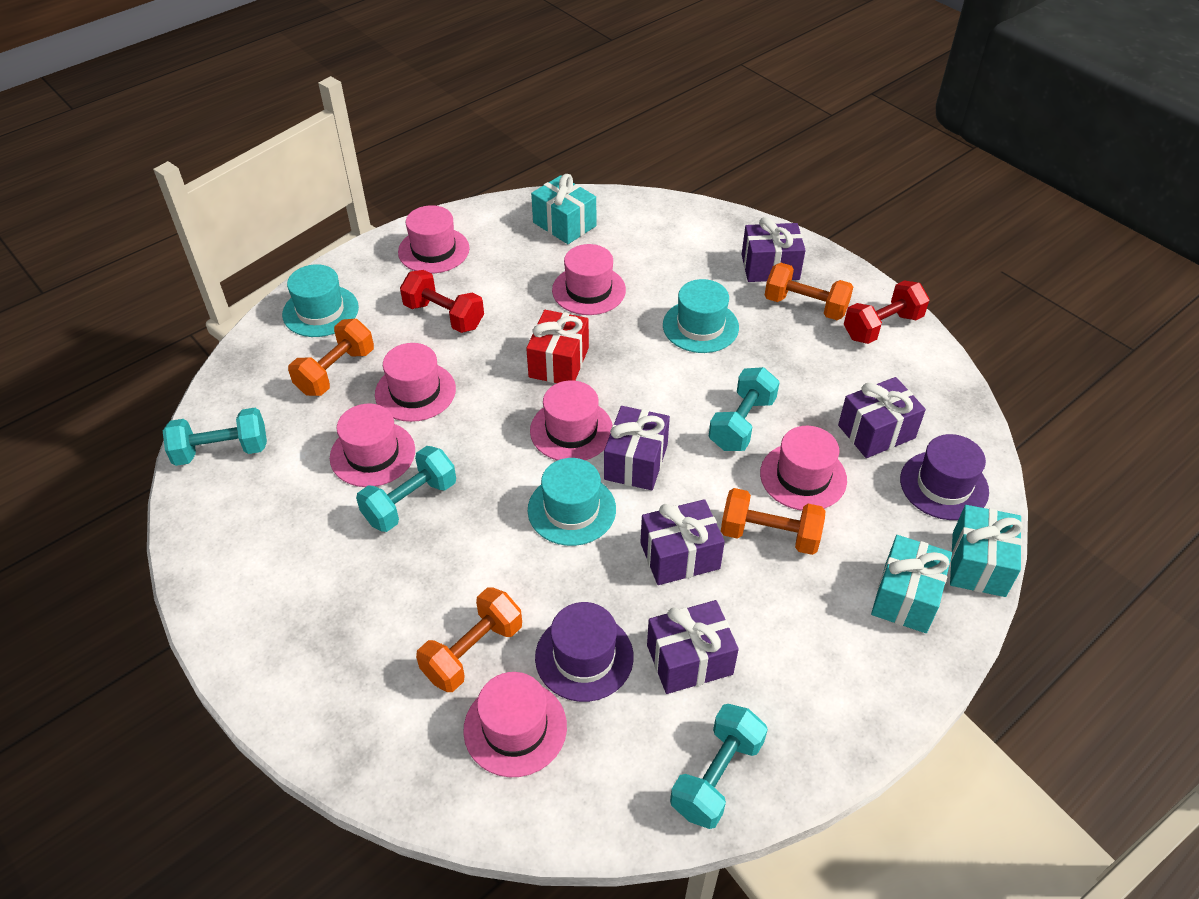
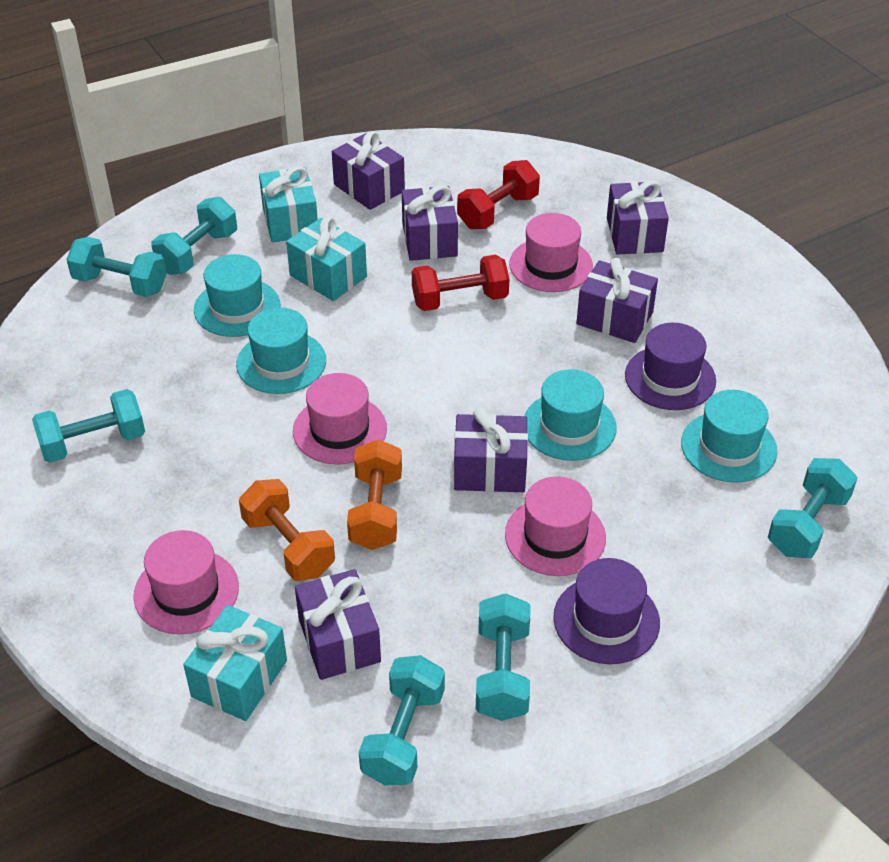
orange dumbbell: 4 -> 2
pink hat: 7 -> 4
purple gift: 5 -> 6
red gift: 1 -> 0
turquoise dumbbell: 4 -> 6
turquoise hat: 3 -> 4

